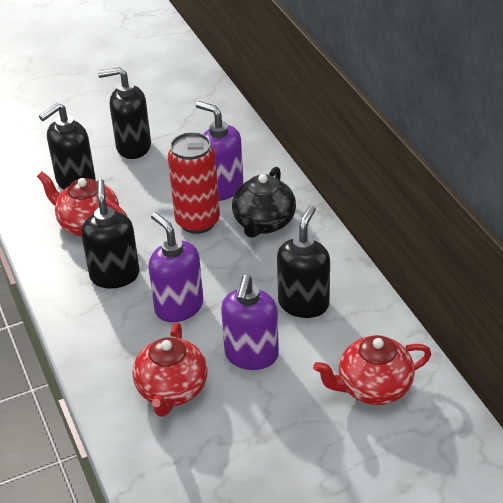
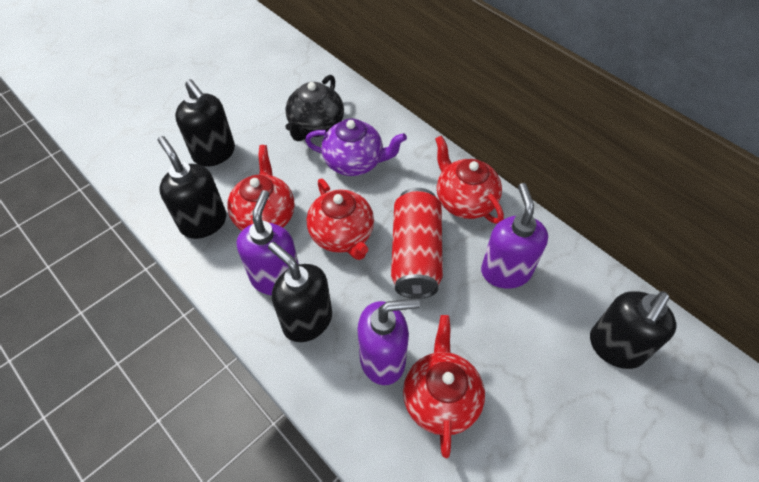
purple teapot: 0 -> 1
red teapot: 3 -> 4

